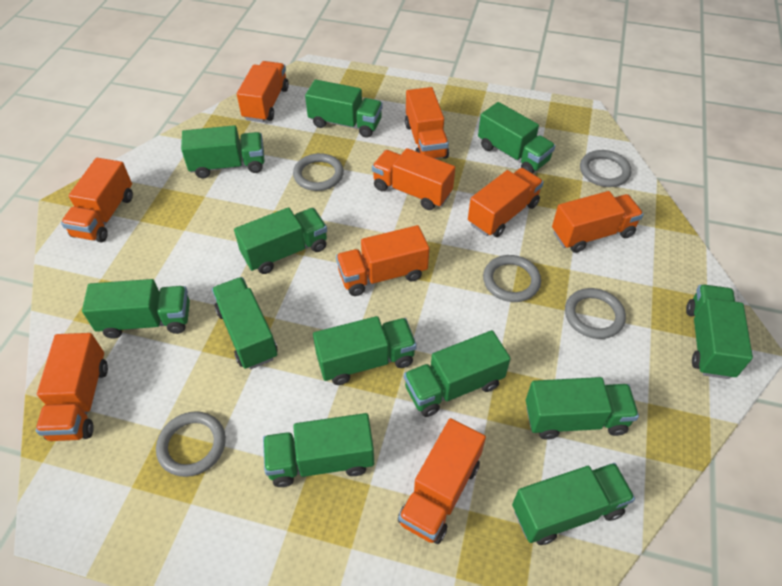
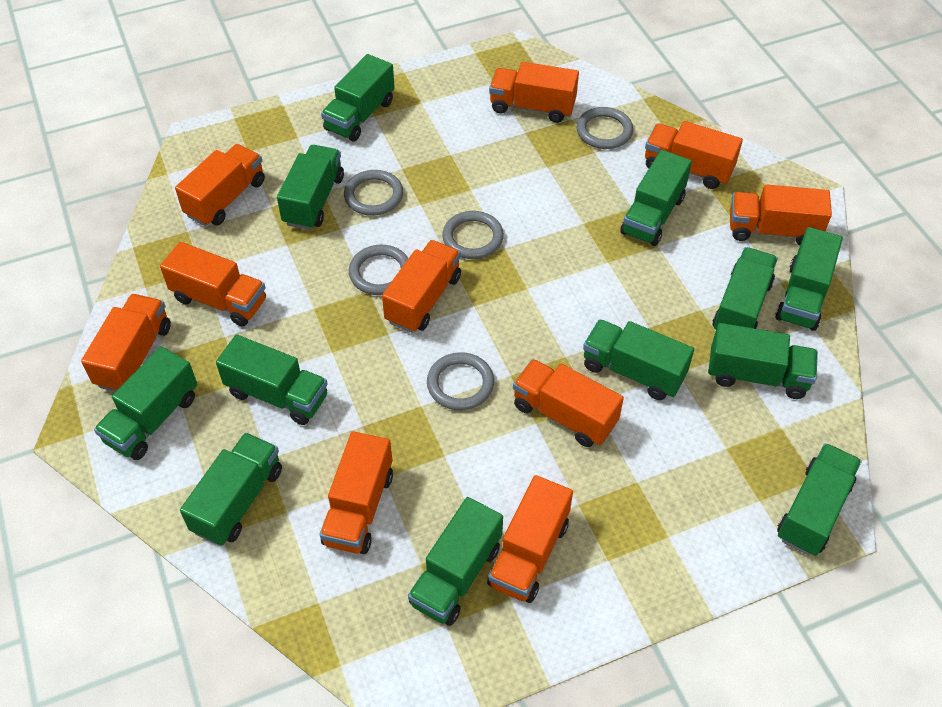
orange truck: 9 -> 10

